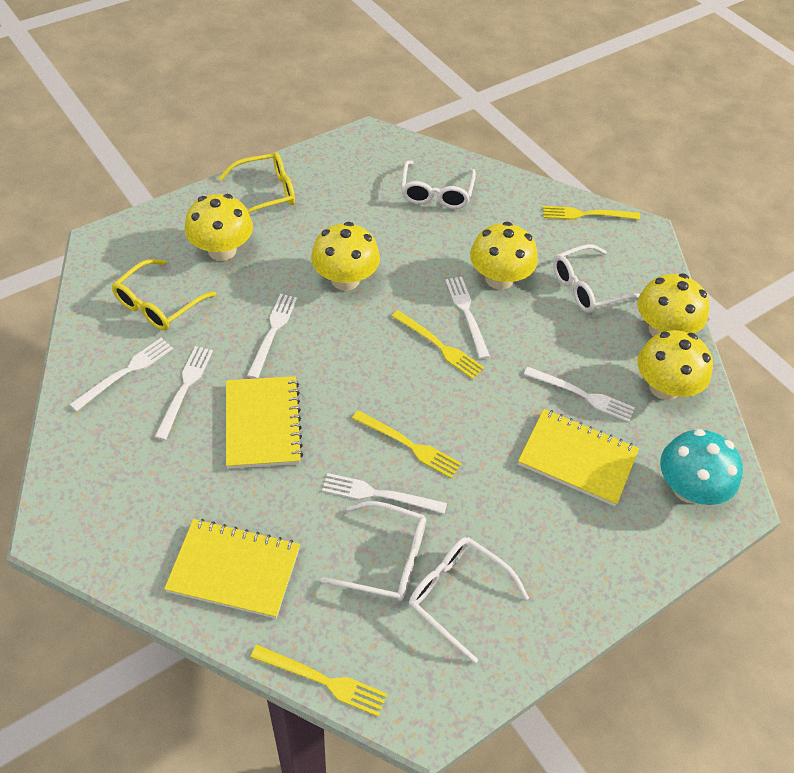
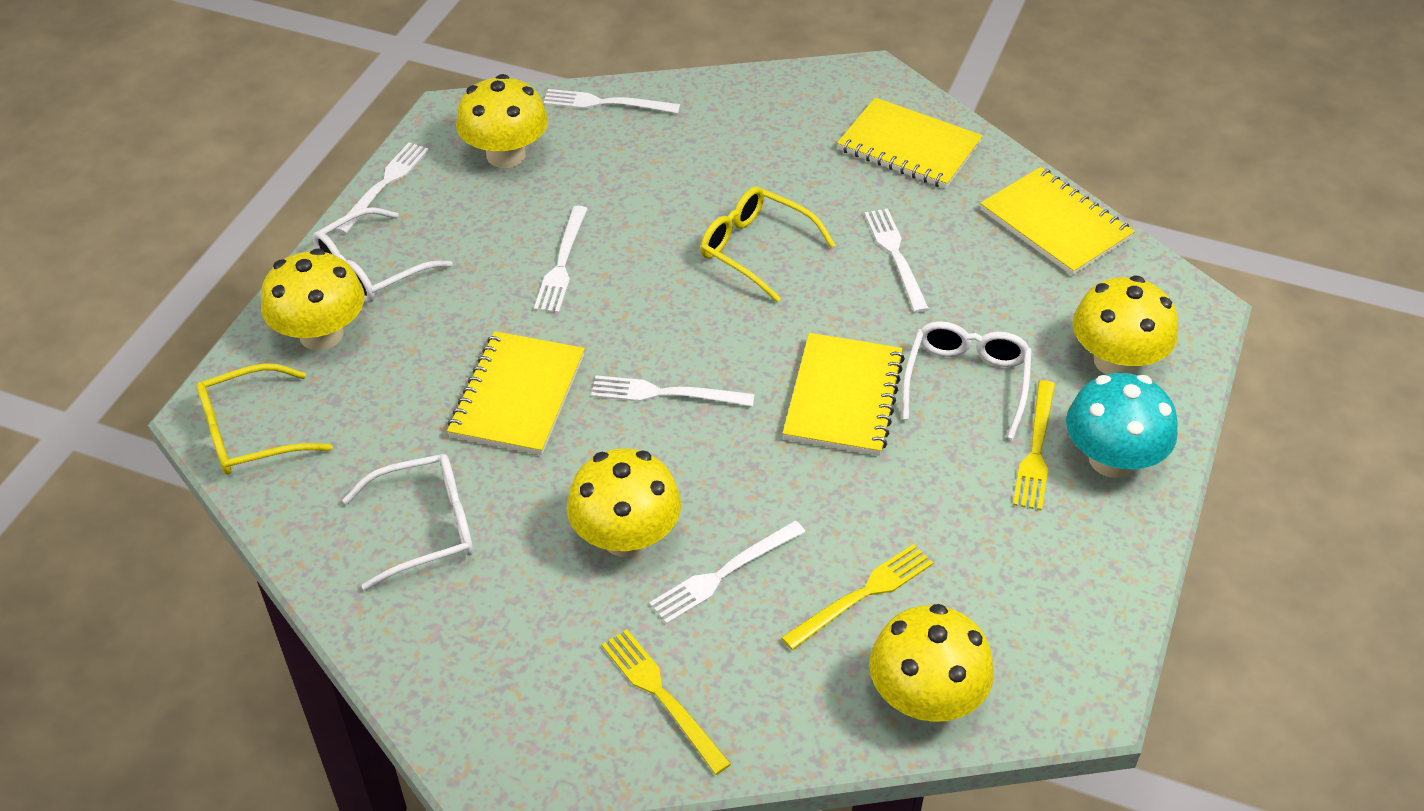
white glasses: 4 -> 3
yellow fork: 4 -> 3
yellow notebook: 3 -> 4

